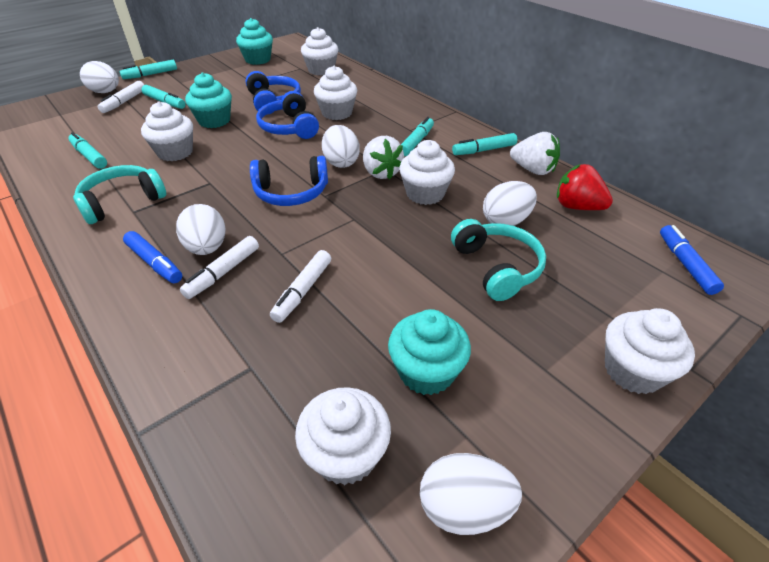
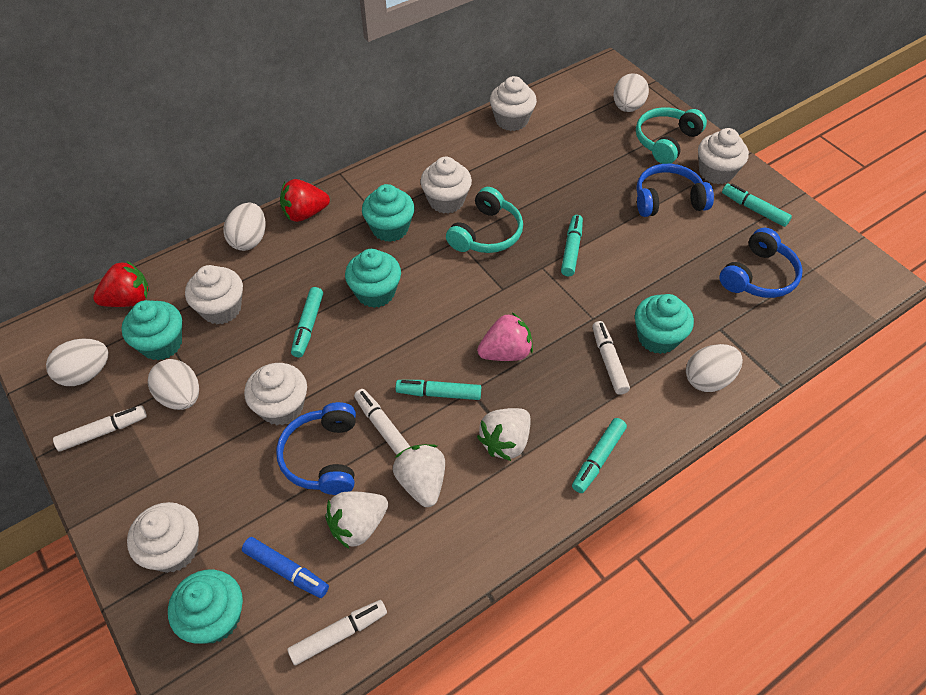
blue marker: 2 -> 1
pink strawberry: 0 -> 1
red strawberry: 1 -> 2
turquoise cupcake: 3 -> 5
white marker: 3 -> 4
white strawberry: 2 -> 3

